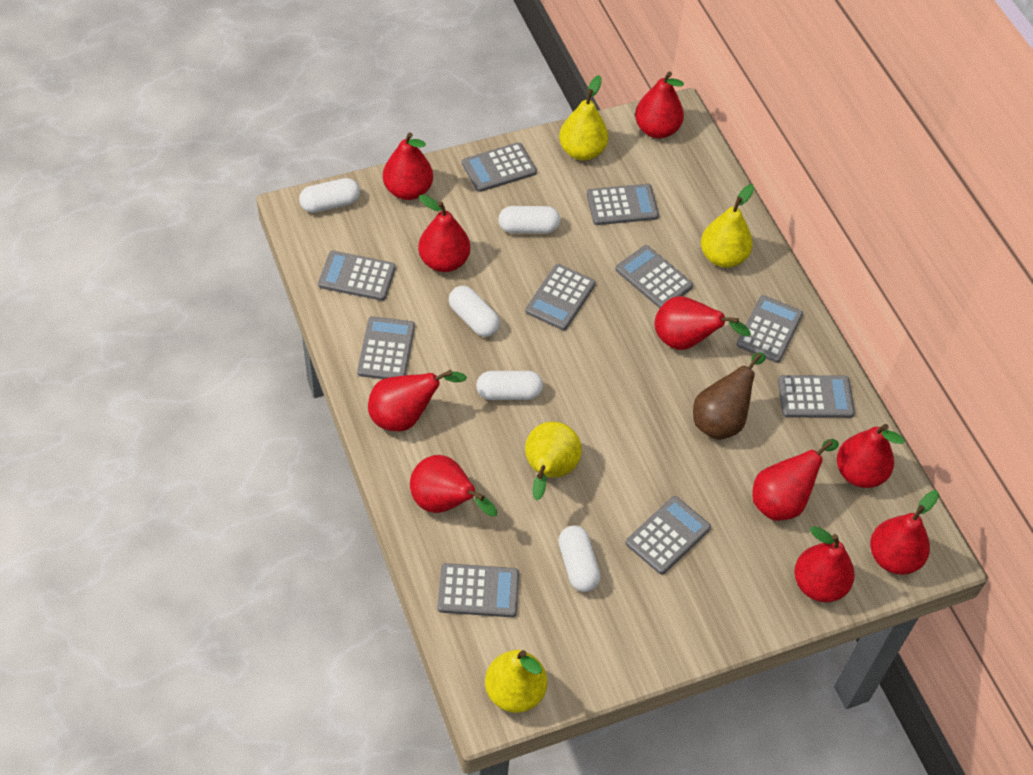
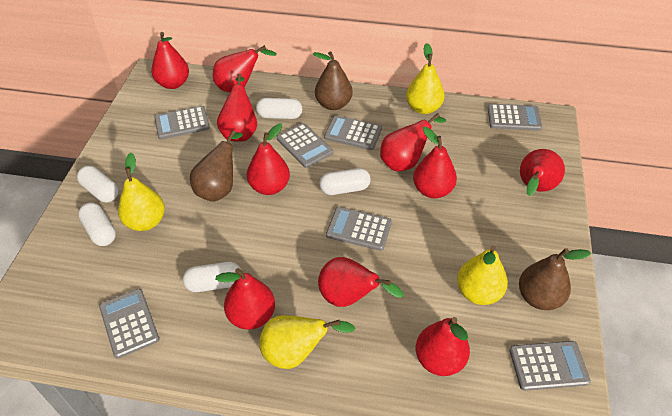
brown pear: 1 -> 3
grey calculator: 10 -> 7

